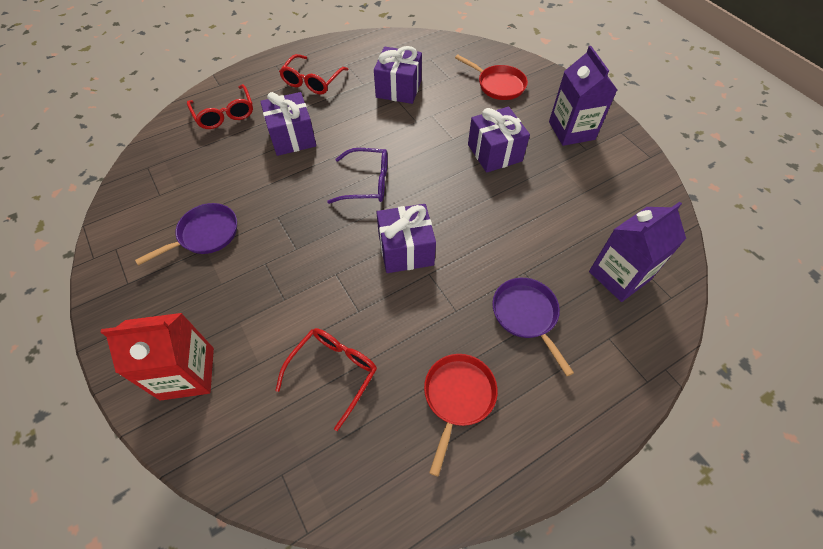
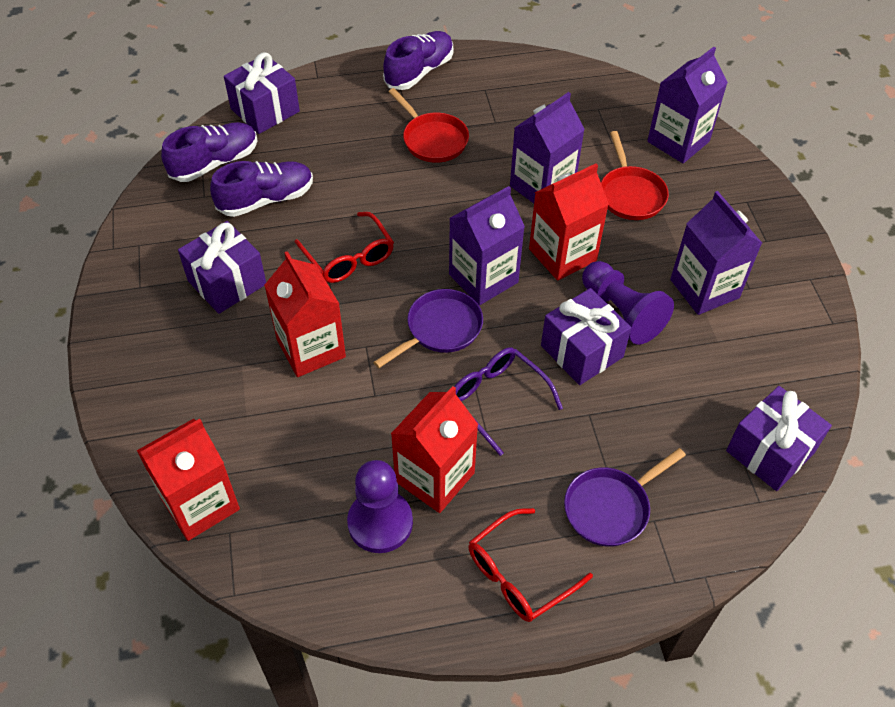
purple carton: 2 -> 4
purple pawn: 0 -> 2
purple shoe: 0 -> 3
red carton: 1 -> 4
red glasses: 3 -> 2

